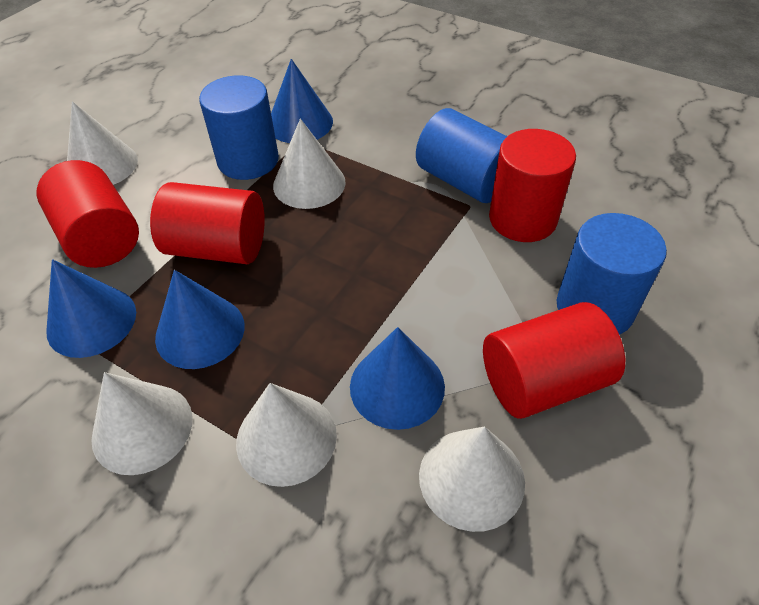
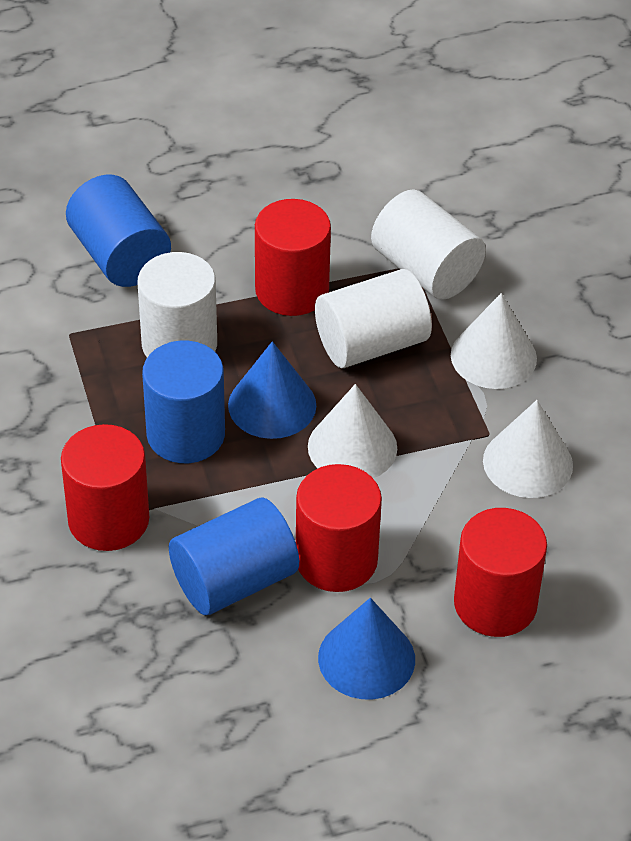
blue cone: 4 -> 2
white cone: 5 -> 3
white cylinder: 0 -> 3

